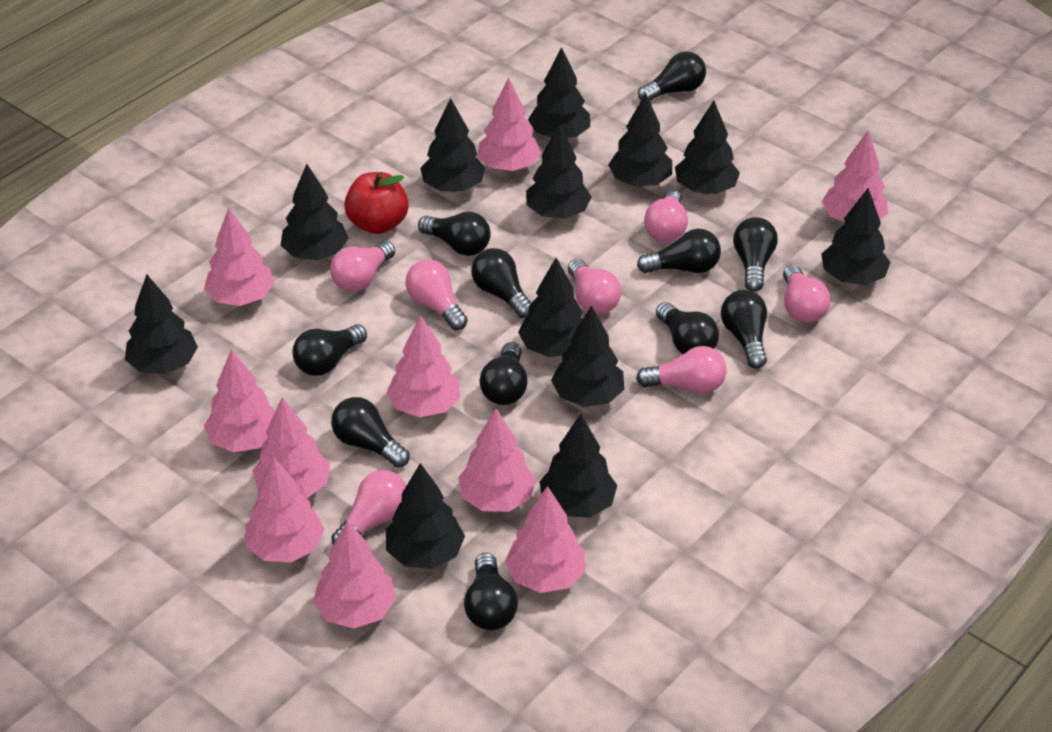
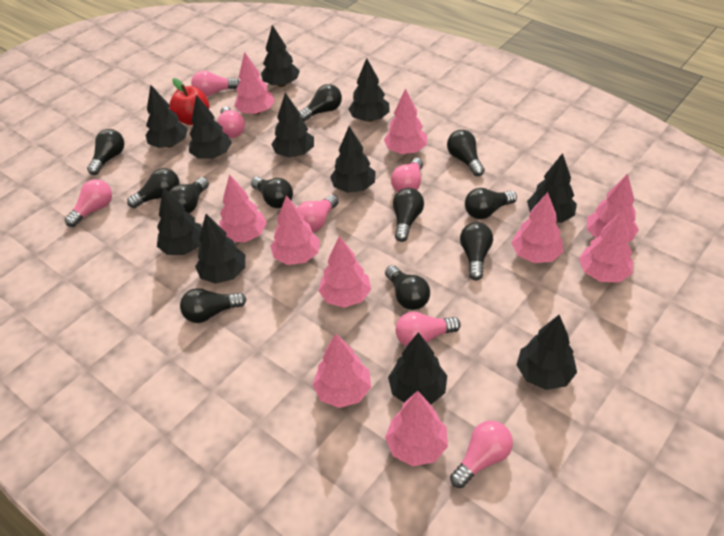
black tree: 12 -> 11

